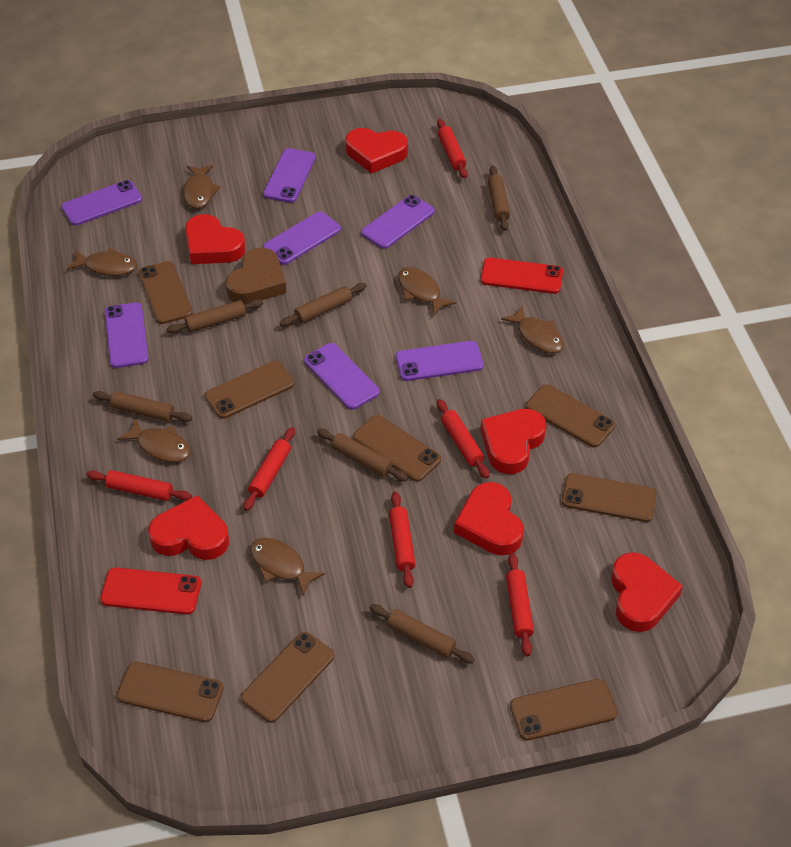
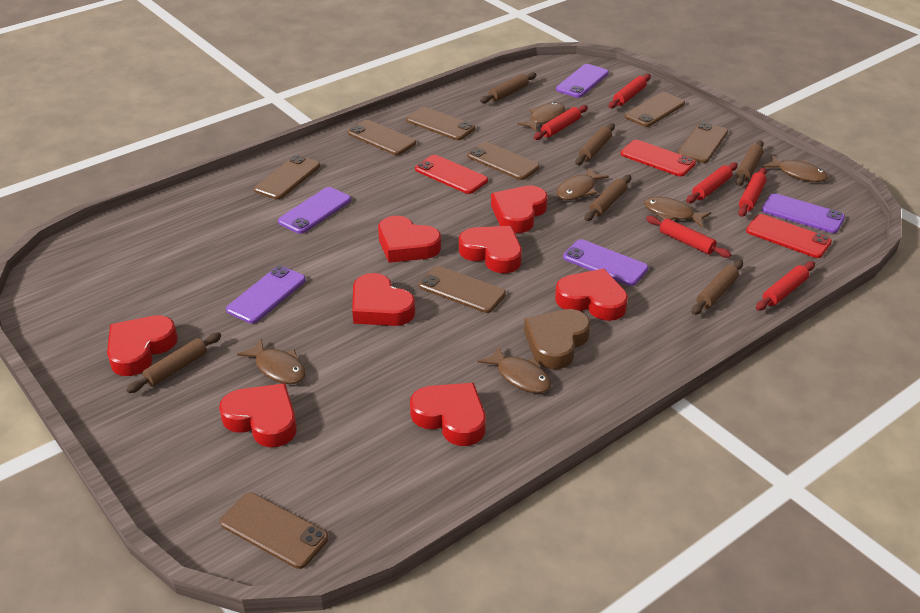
purple phone: 7 -> 5
red heart: 6 -> 8
red phone: 2 -> 3

